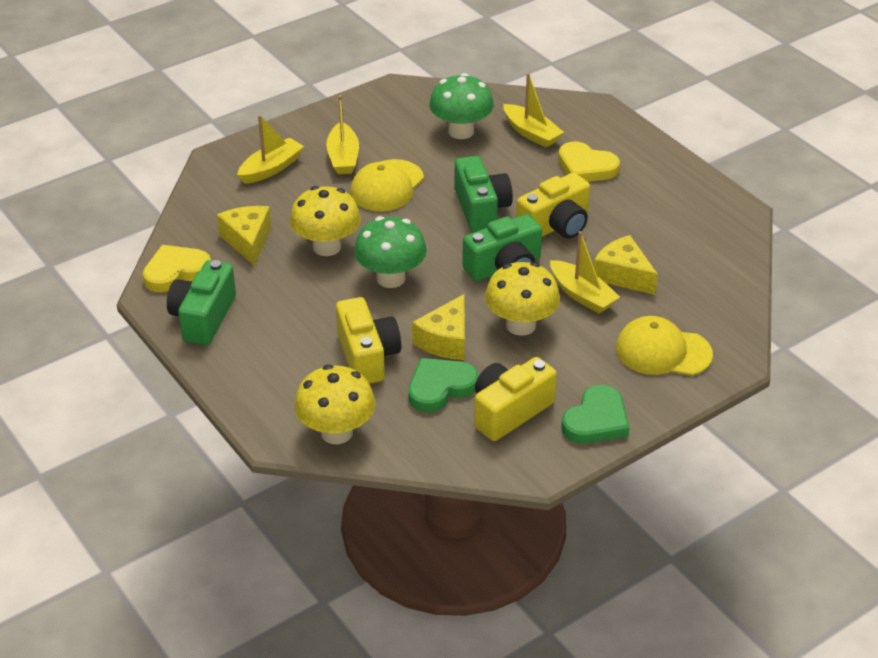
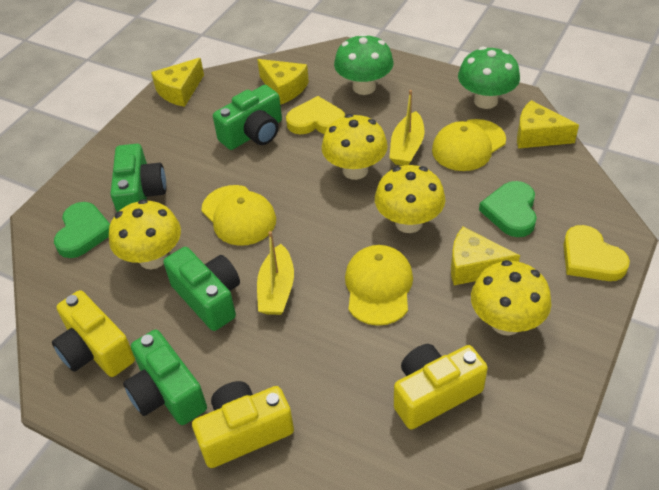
green camera: 3 -> 4
yellow boat: 4 -> 2
yellow cap: 2 -> 3
yellow cheese: 3 -> 4
yellow mushroom: 3 -> 4

